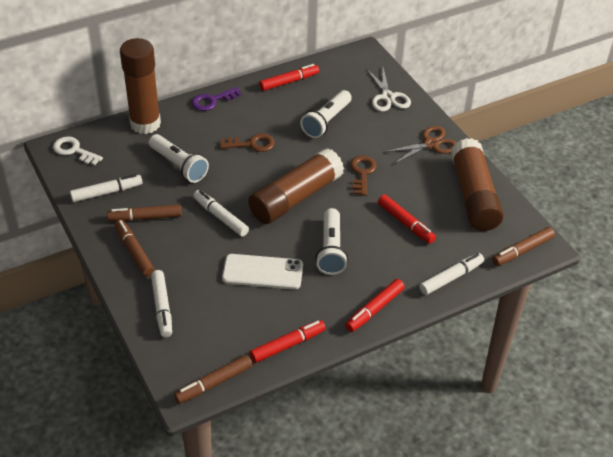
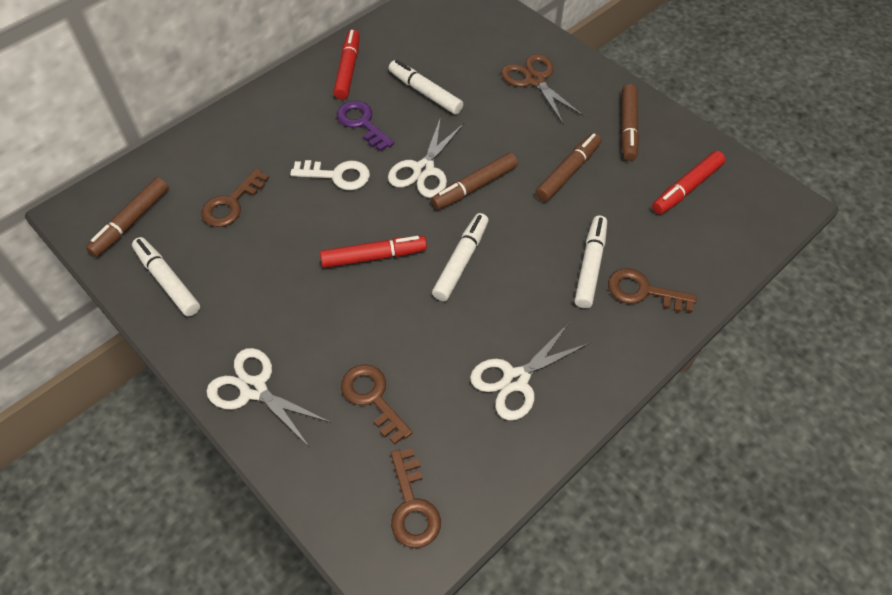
brown glue stick: 3 -> 0
brown key: 2 -> 4
red marker: 4 -> 3
white flashlight: 3 -> 0
white phone: 1 -> 0
white scissors: 1 -> 3

